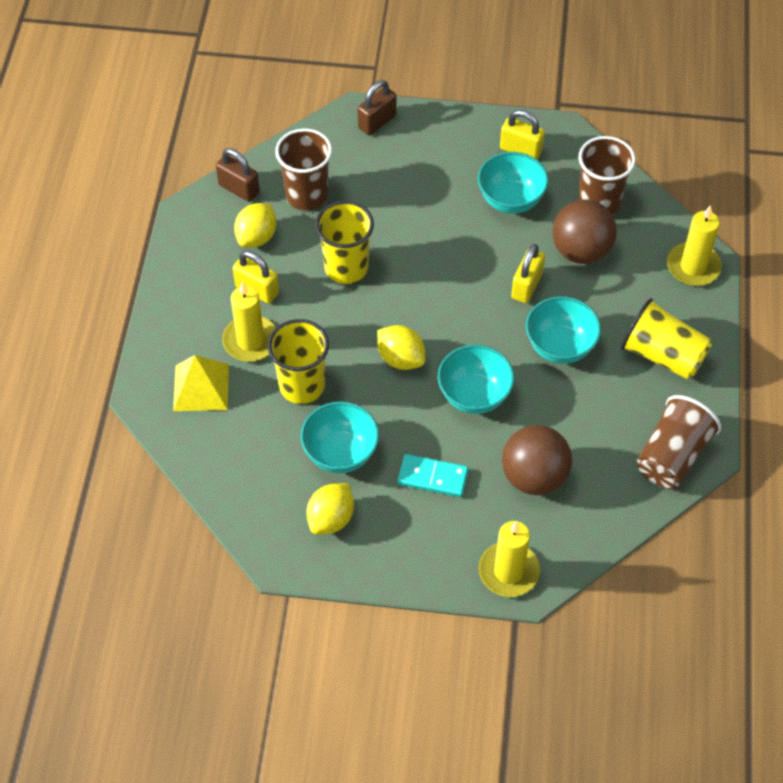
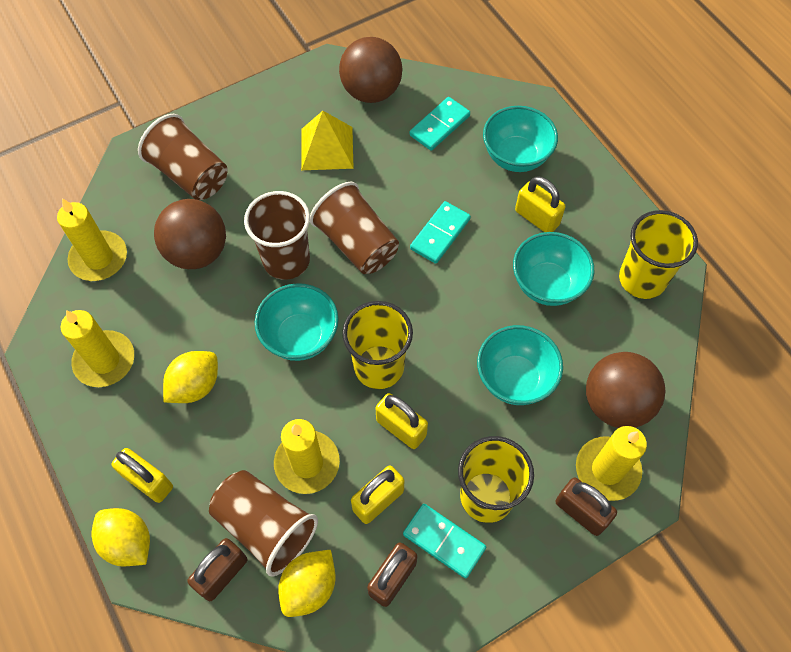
brown ball: 2 -> 3
brown cup: 3 -> 4
brown padlock: 2 -> 3
turquoise domino: 1 -> 3
yellow candle: 3 -> 4
yellow padlock: 3 -> 4

